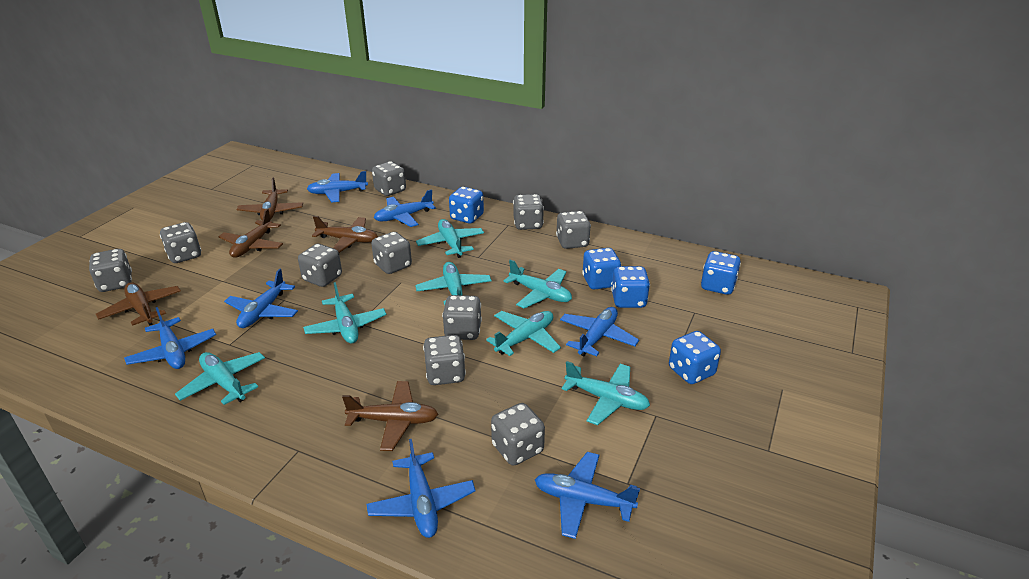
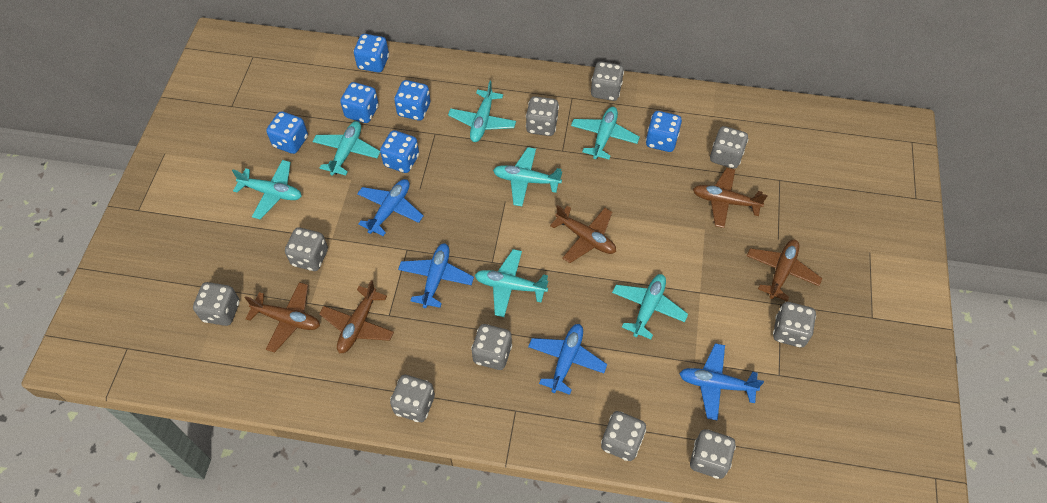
blue dice: 5 -> 6
blue plane: 7 -> 4

